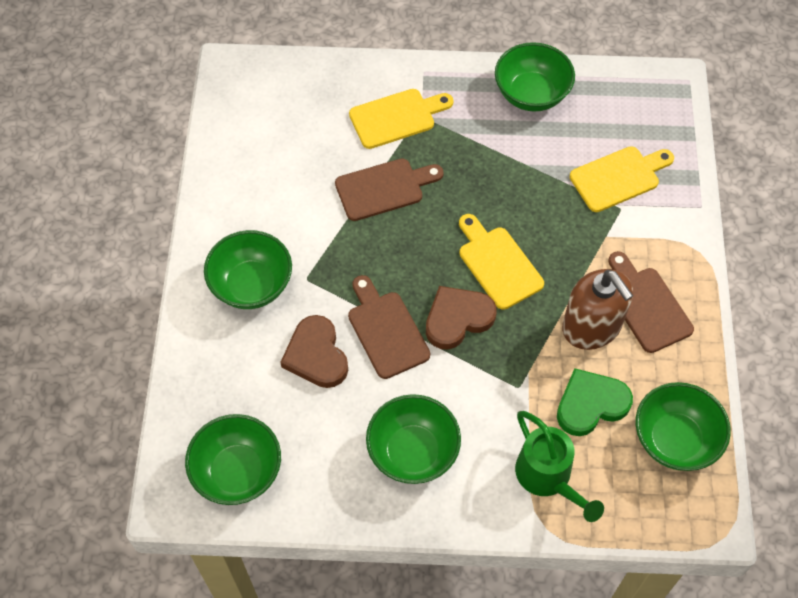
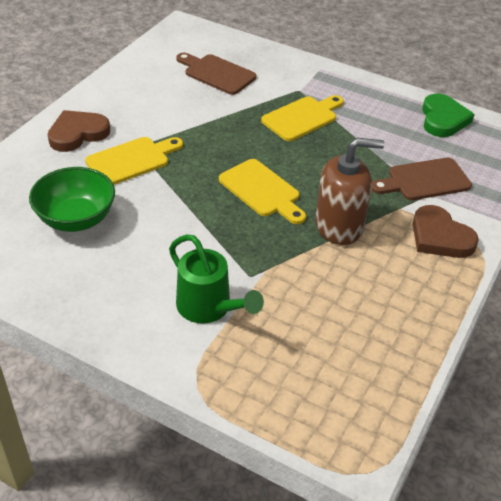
brown cutting board: 3 -> 2
green bowl: 5 -> 1

